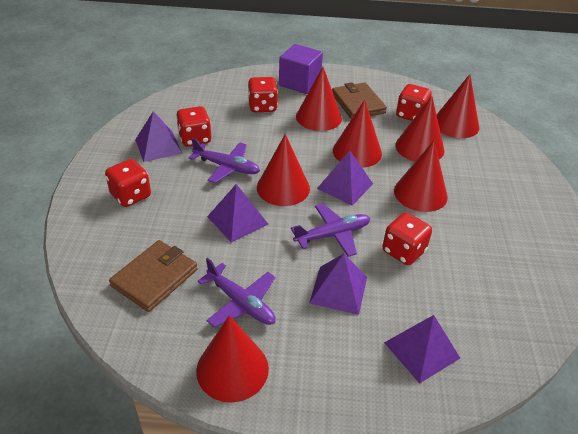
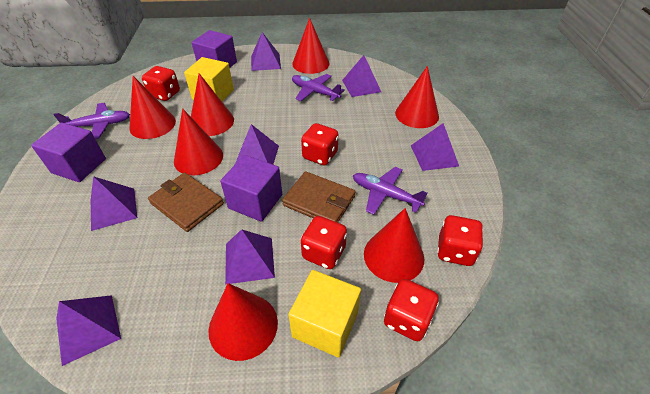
purple cube: 1 -> 3
purple pyramid: 5 -> 7
yellow cube: 0 -> 2

